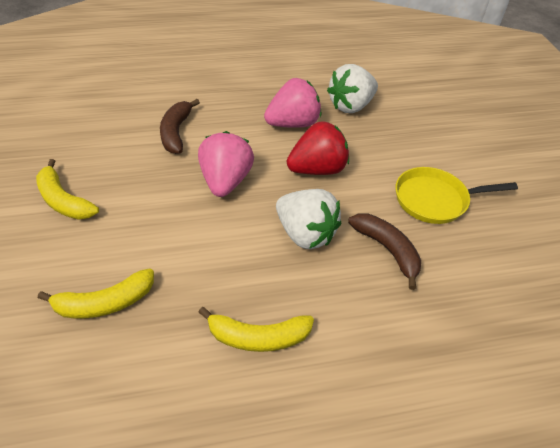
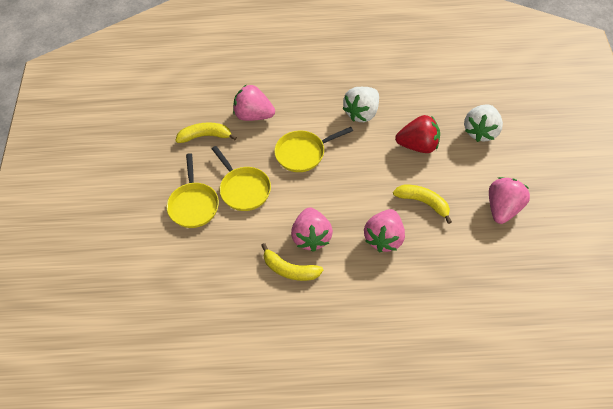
brown banana: 2 -> 0
pink strawberry: 2 -> 4
yellow pan: 1 -> 3

